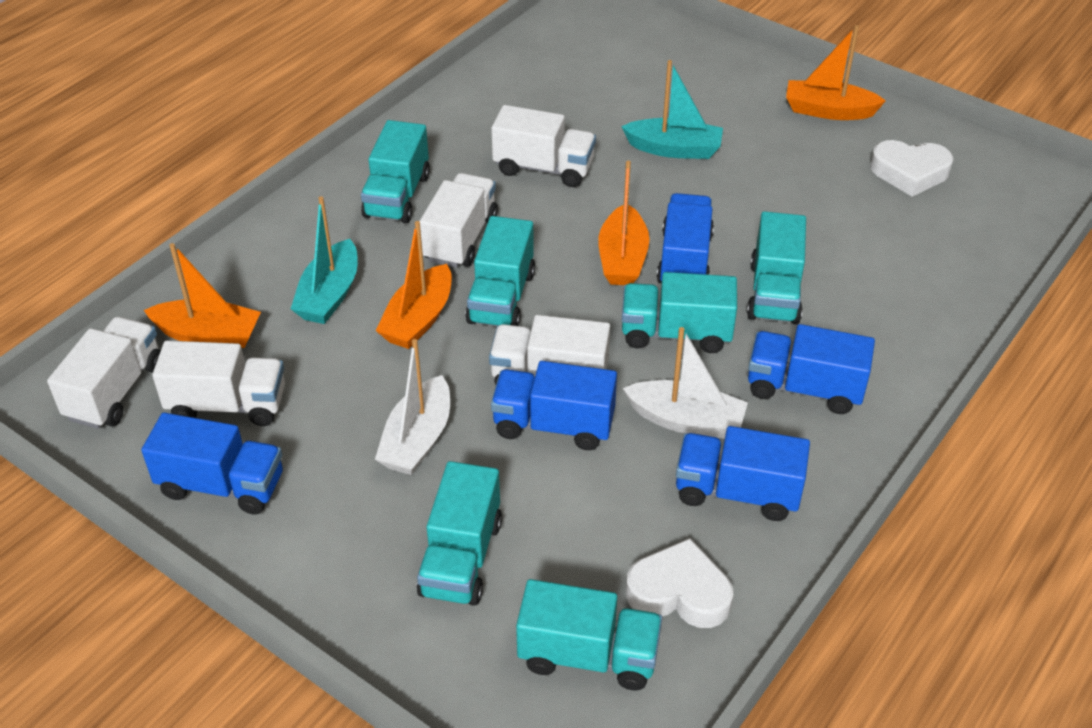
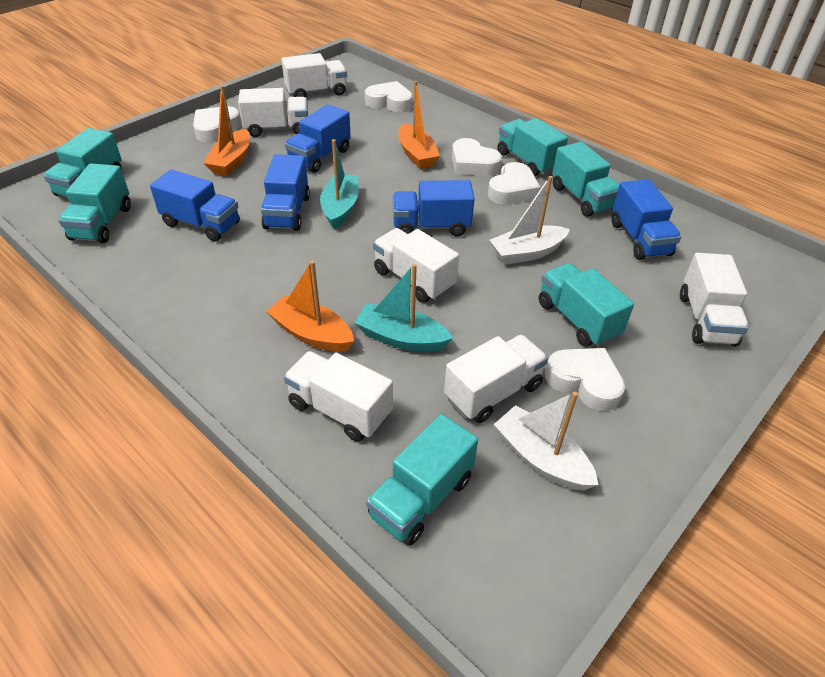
orange boat: 4 -> 3
white heart: 2 -> 5
white truck: 5 -> 6

